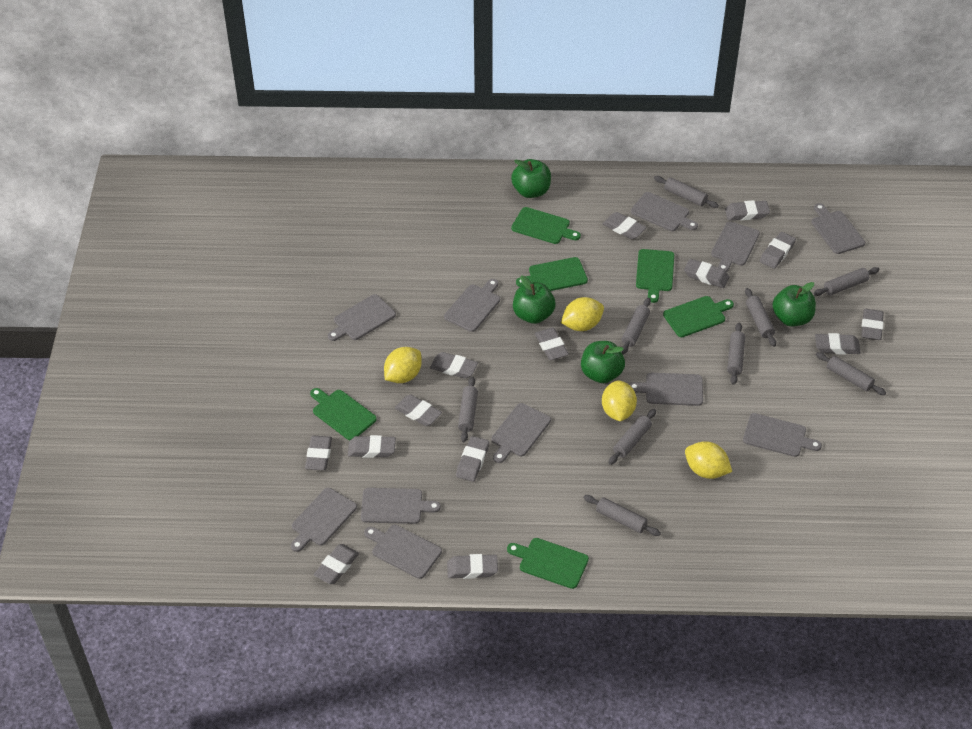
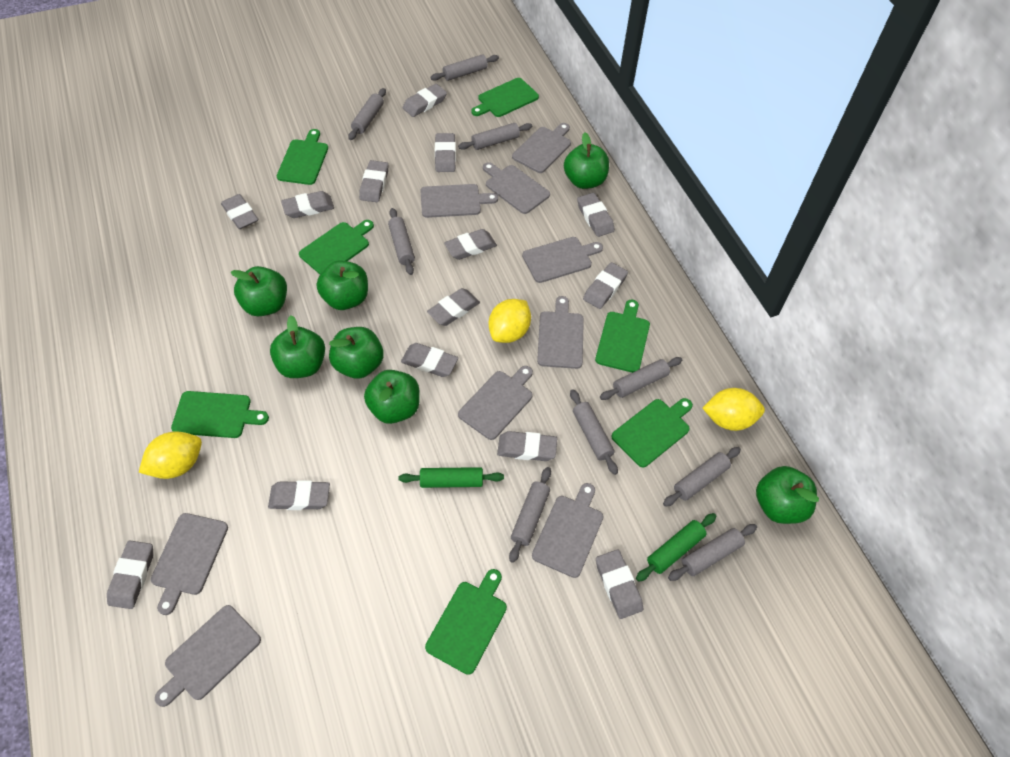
green apple: 4 -> 7
green cutting board: 6 -> 7
green rolling pin: 0 -> 2
grey cutting board: 11 -> 9
yellow lemon: 4 -> 3

